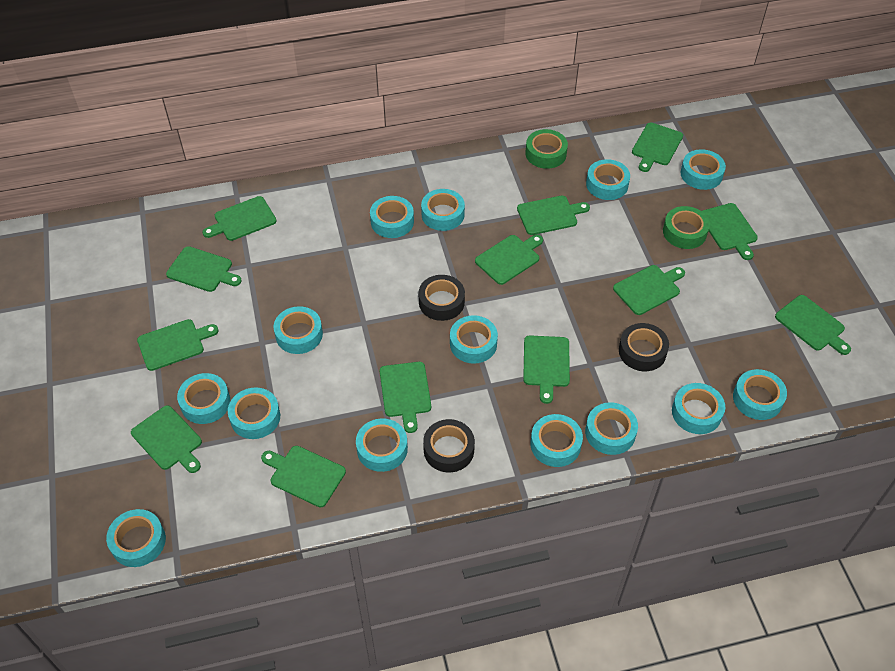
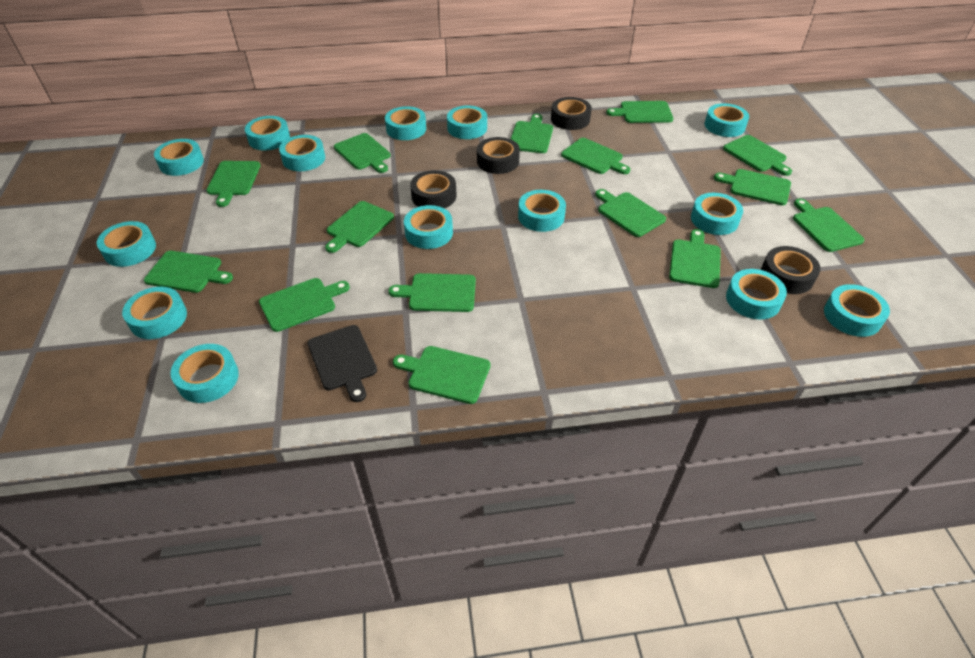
black cutting board: 0 -> 1
black tape: 3 -> 4
green cutting board: 13 -> 15
green tape: 2 -> 0

